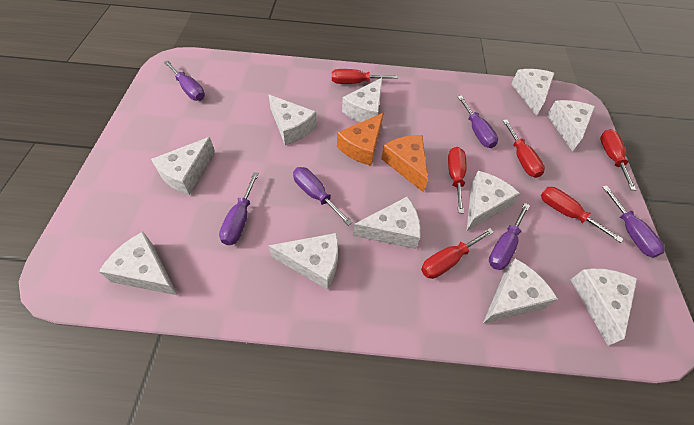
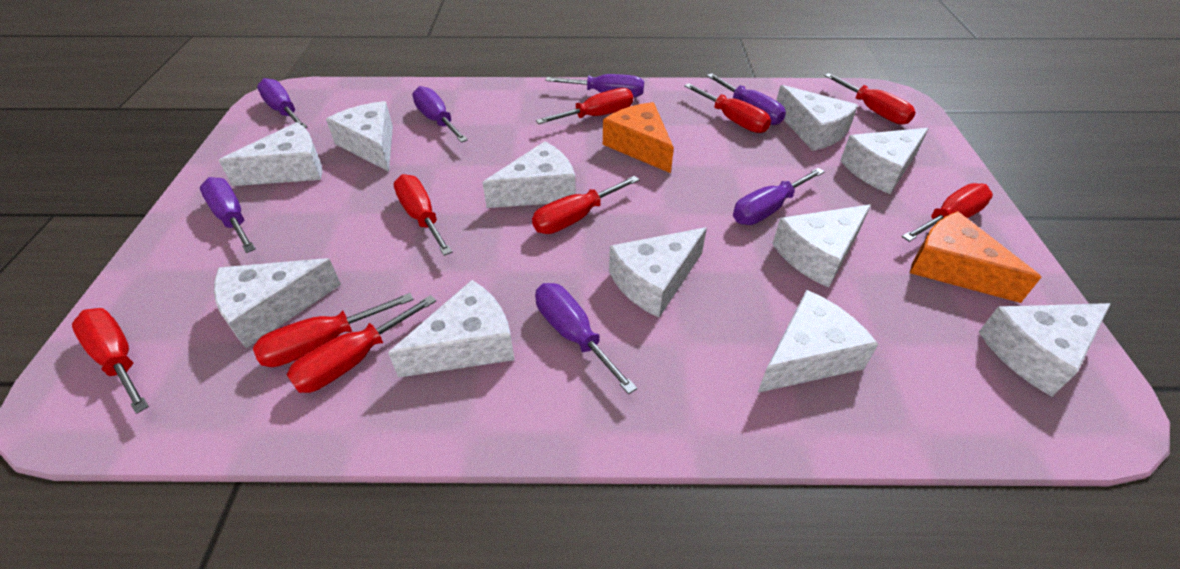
purple screwdriver: 6 -> 7
red screwdriver: 6 -> 9

